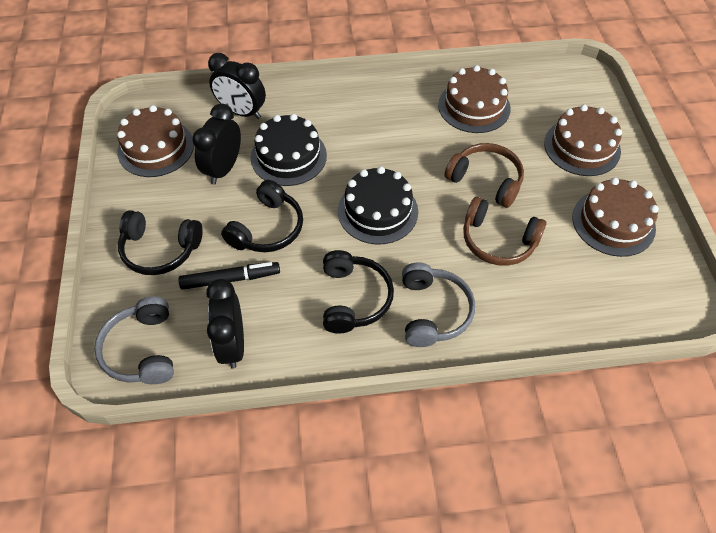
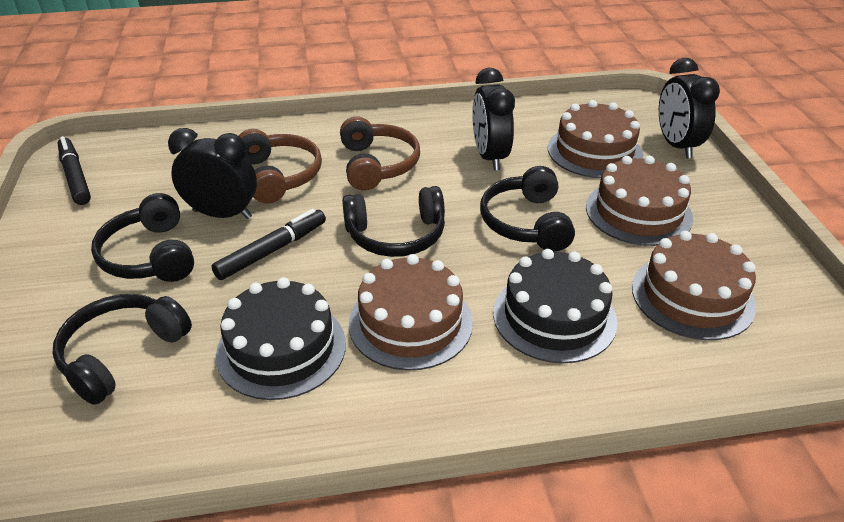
black headphones: 3 -> 4
black marker: 1 -> 2
grey headphones: 2 -> 0

